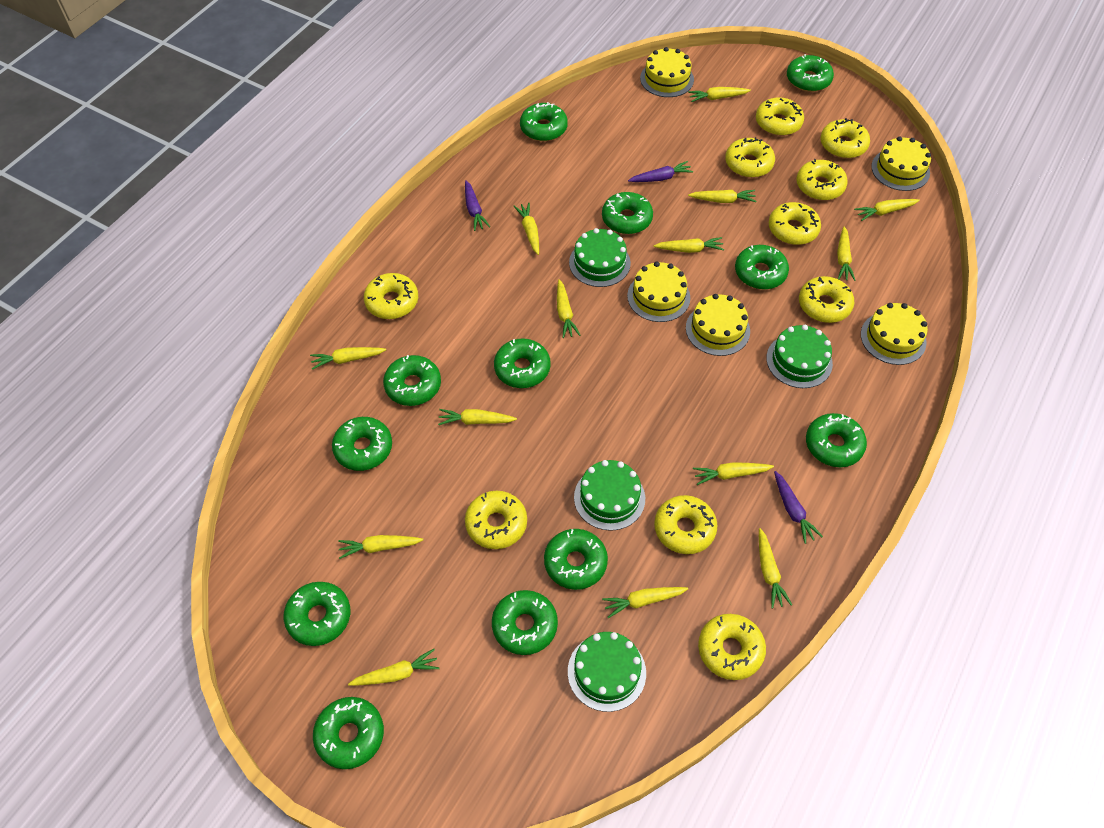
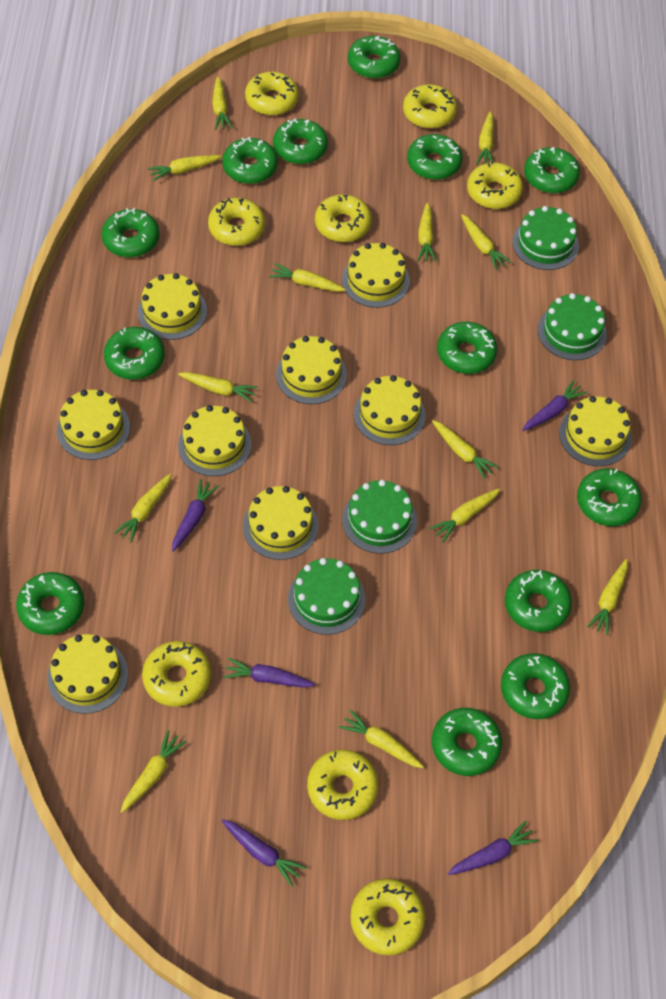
green donut: 12 -> 13
purple carrot: 3 -> 5
yellow cake: 5 -> 9
yellow carrot: 14 -> 13
yellow donut: 10 -> 8

